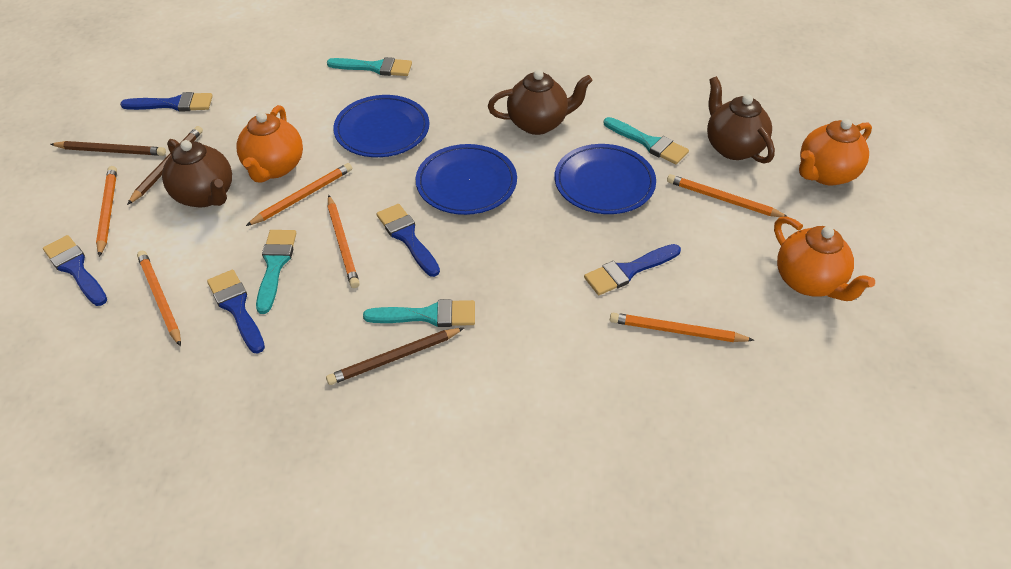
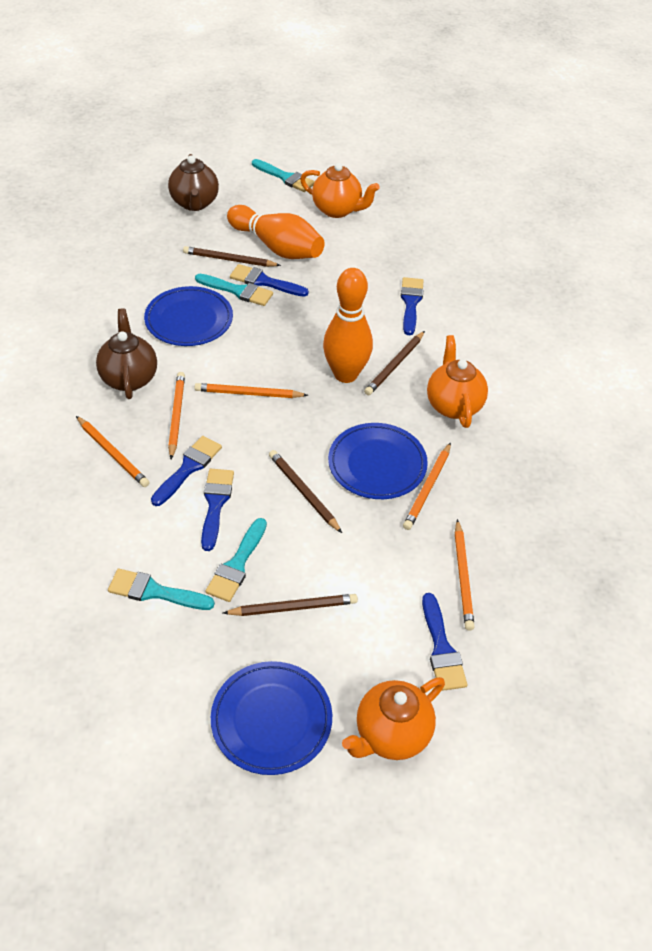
brown pencil: 3 -> 4
brown teapot: 3 -> 2
orange bowling pin: 0 -> 2
orange pencil: 6 -> 5

